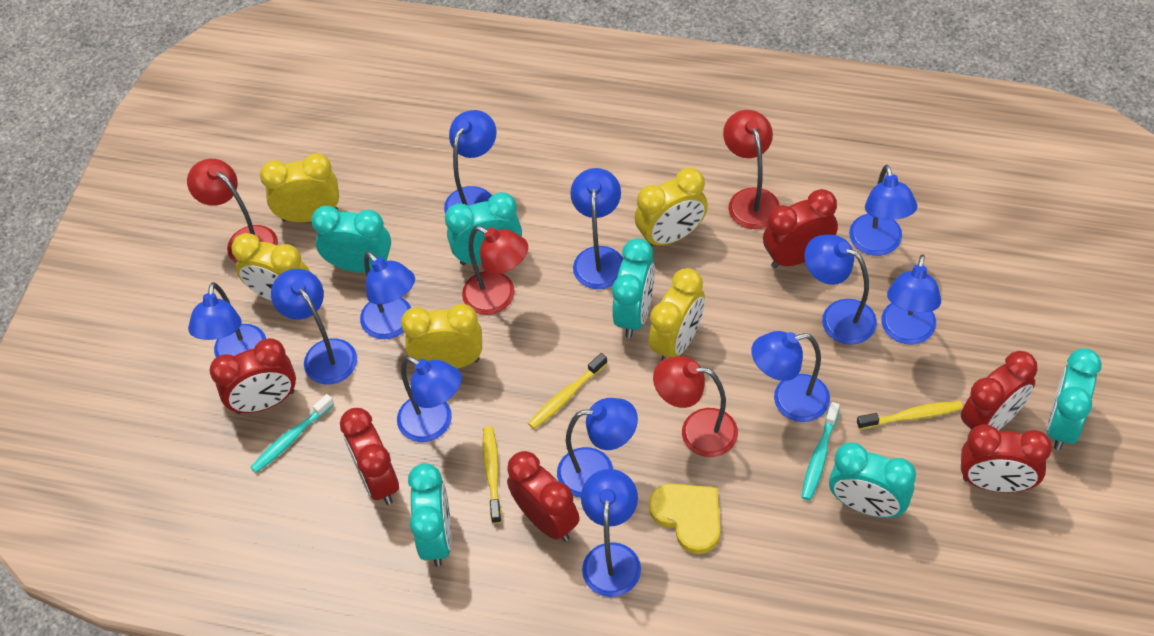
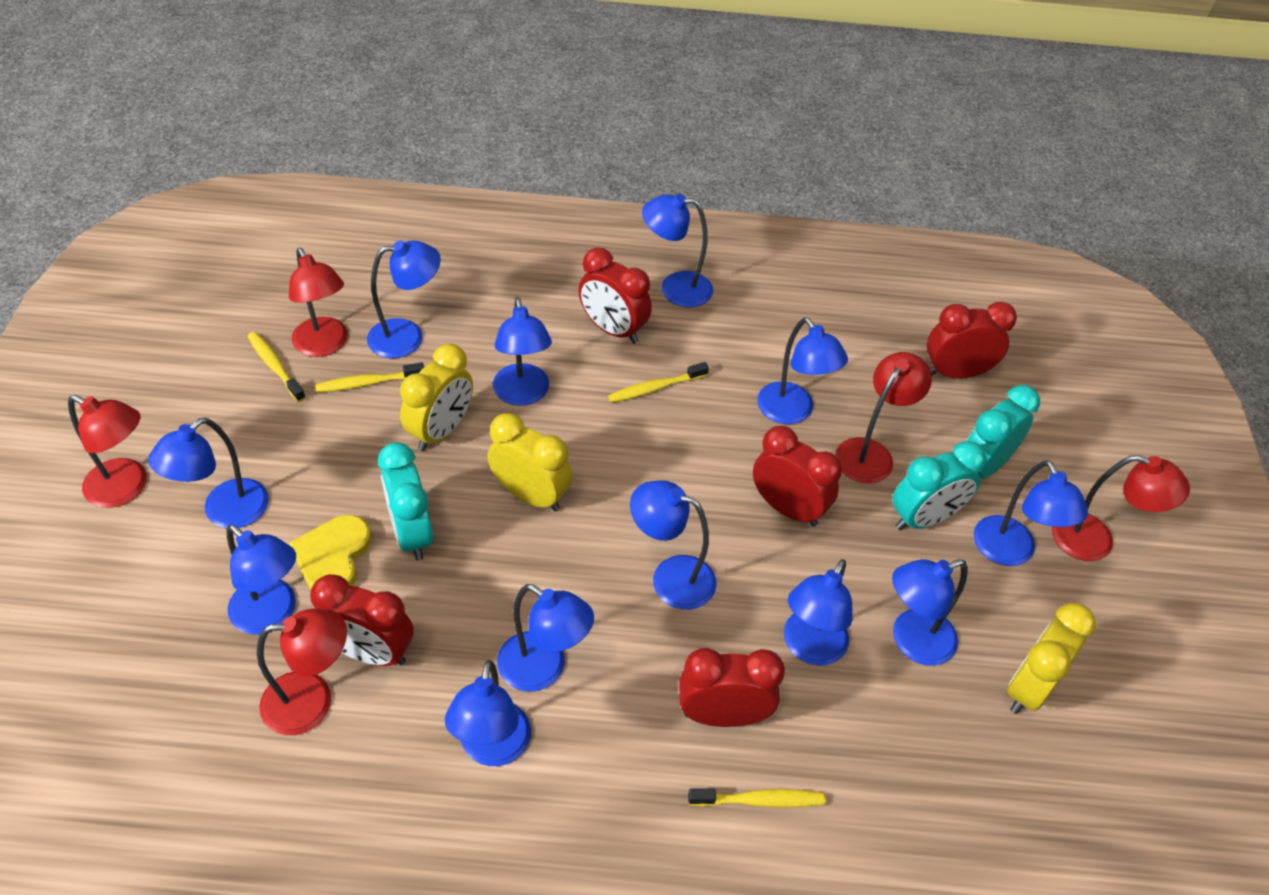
red clock: 6 -> 5
red lamp: 4 -> 5
turquoise clock: 6 -> 3
turquoise toothbrush: 2 -> 0
yellow clock: 5 -> 3
yellow toothbrush: 3 -> 4

